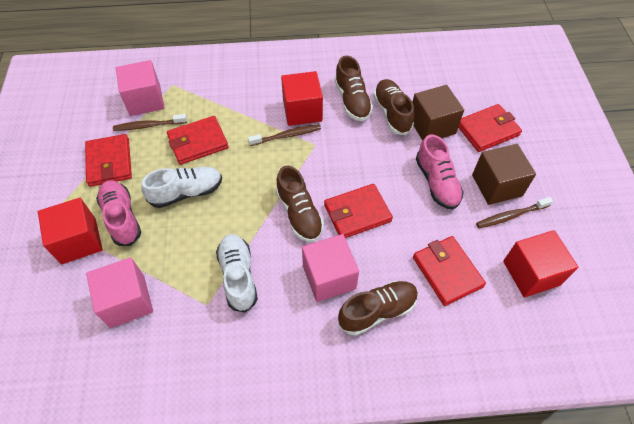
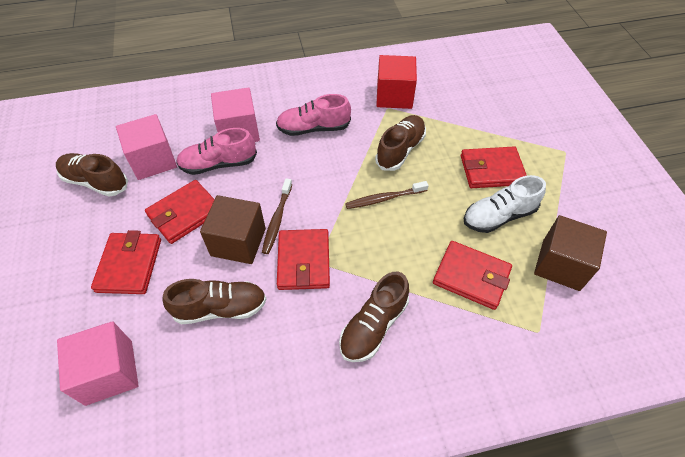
brown toothbrush: 3 -> 2
red cube: 3 -> 1
white shoe: 2 -> 1

